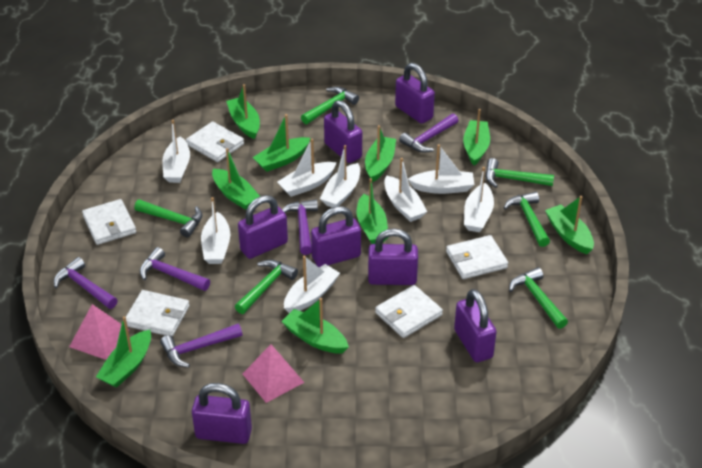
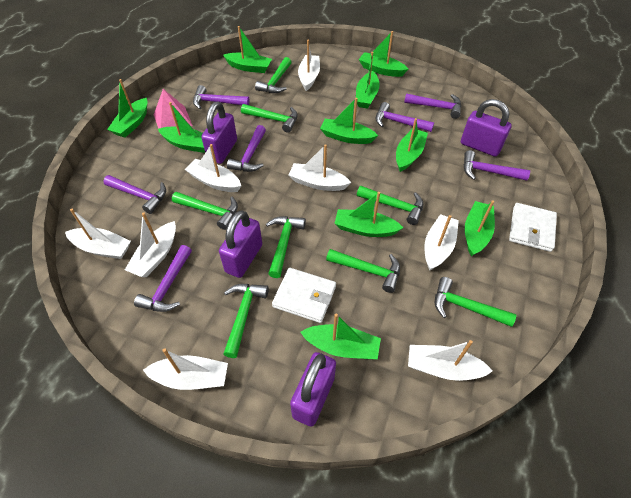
green boat: 9 -> 10
green hammer: 6 -> 8
pink pyramid: 2 -> 1
purple hammer: 5 -> 7
purple padlock: 7 -> 4
white wallet: 5 -> 2

